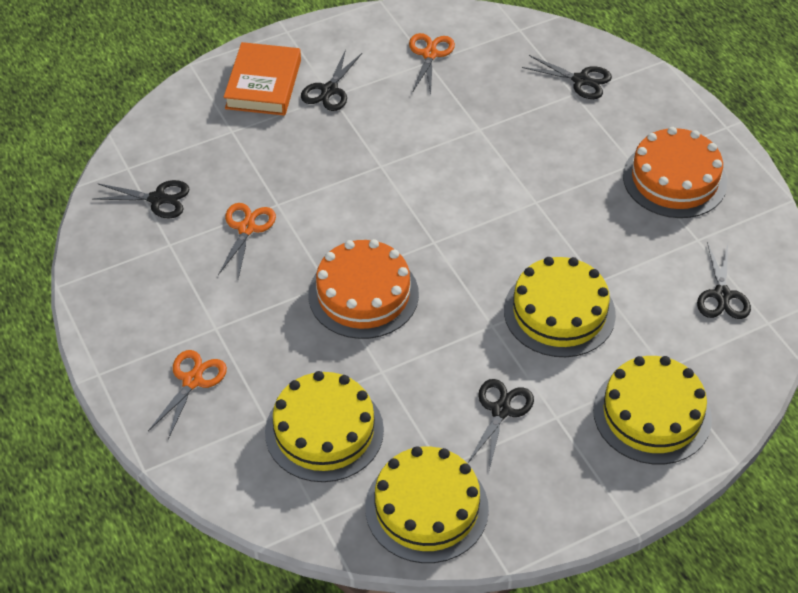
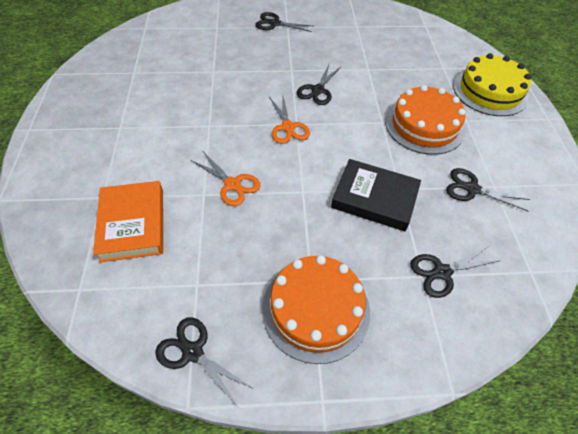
black book: 0 -> 1
orange scissors: 3 -> 2
yellow cake: 4 -> 1

